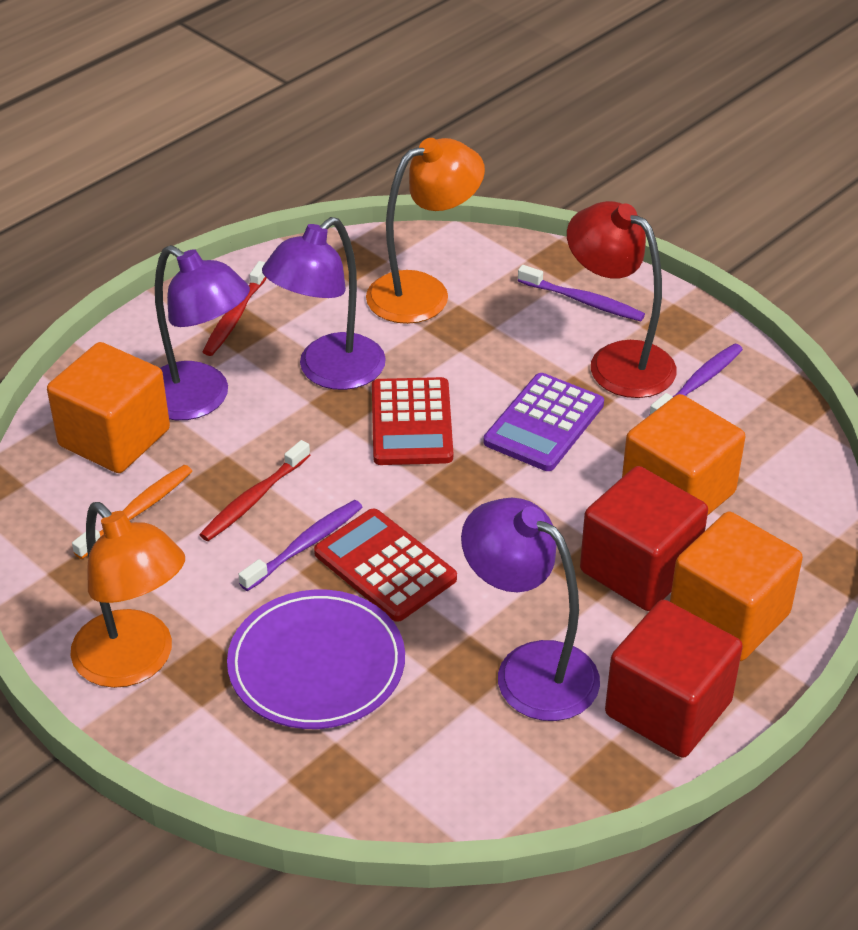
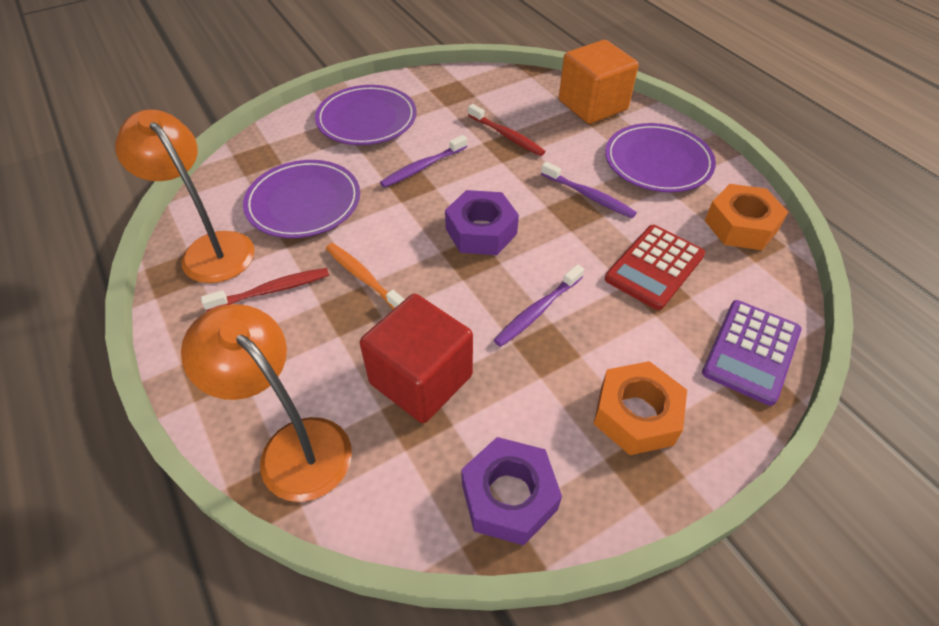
orange cube: 3 -> 1
orange nut: 0 -> 2
purple lamp: 3 -> 0
purple nut: 0 -> 2
purple plate: 1 -> 3
red calculator: 2 -> 1
red cube: 2 -> 1
red lamp: 1 -> 0

